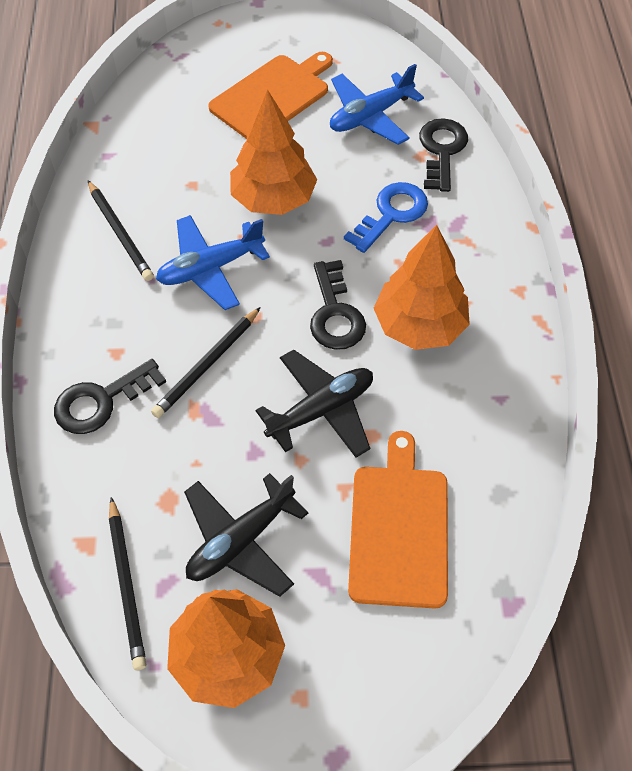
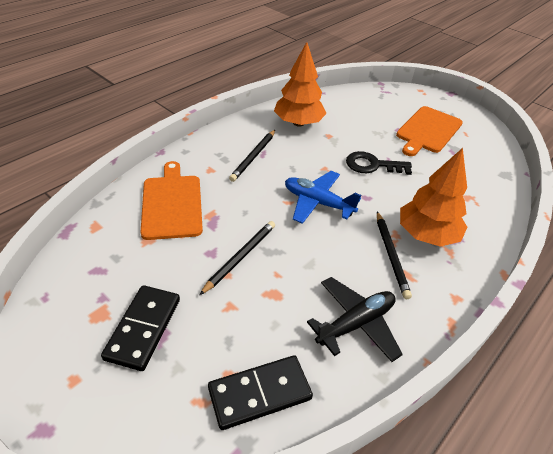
black domino: 0 -> 2
black key: 3 -> 1
black plane: 2 -> 1
blue key: 1 -> 0
blue plane: 2 -> 1
orange tree: 3 -> 2

